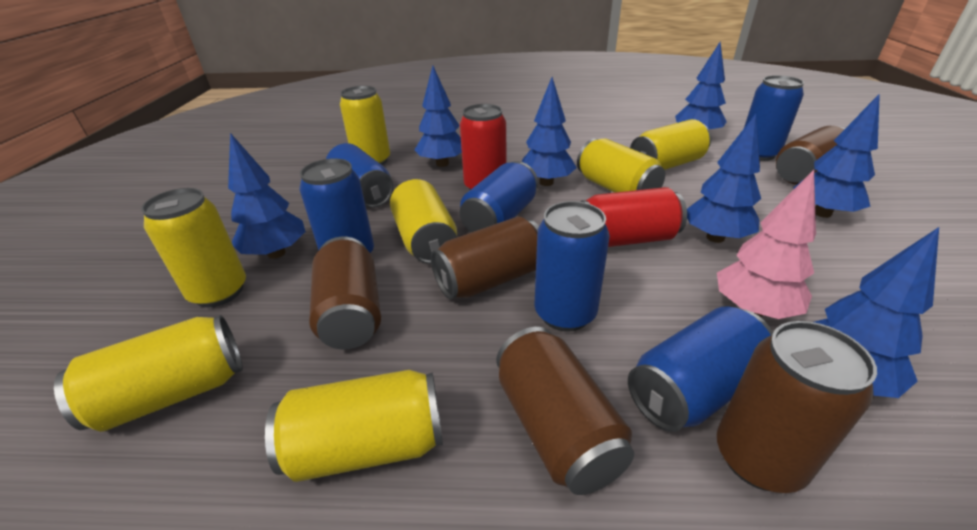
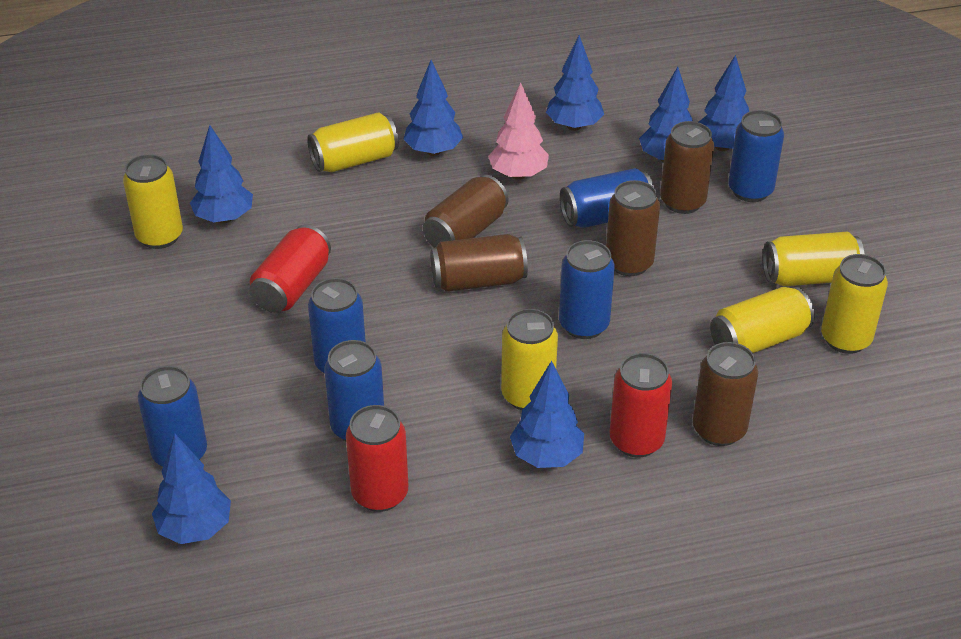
red can: 2 -> 3
yellow can: 7 -> 6

